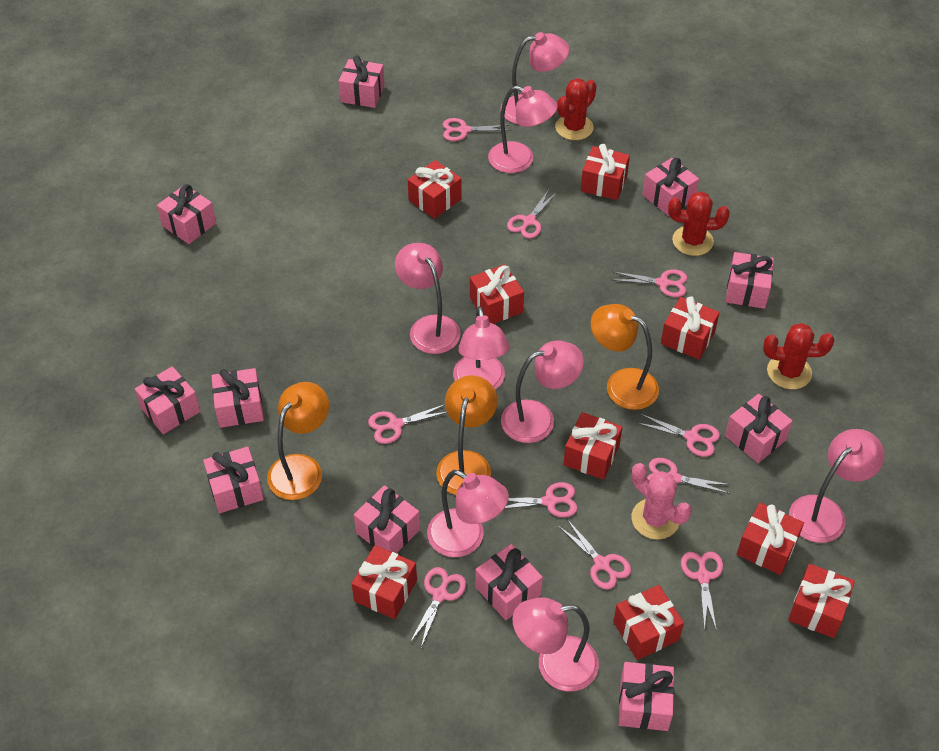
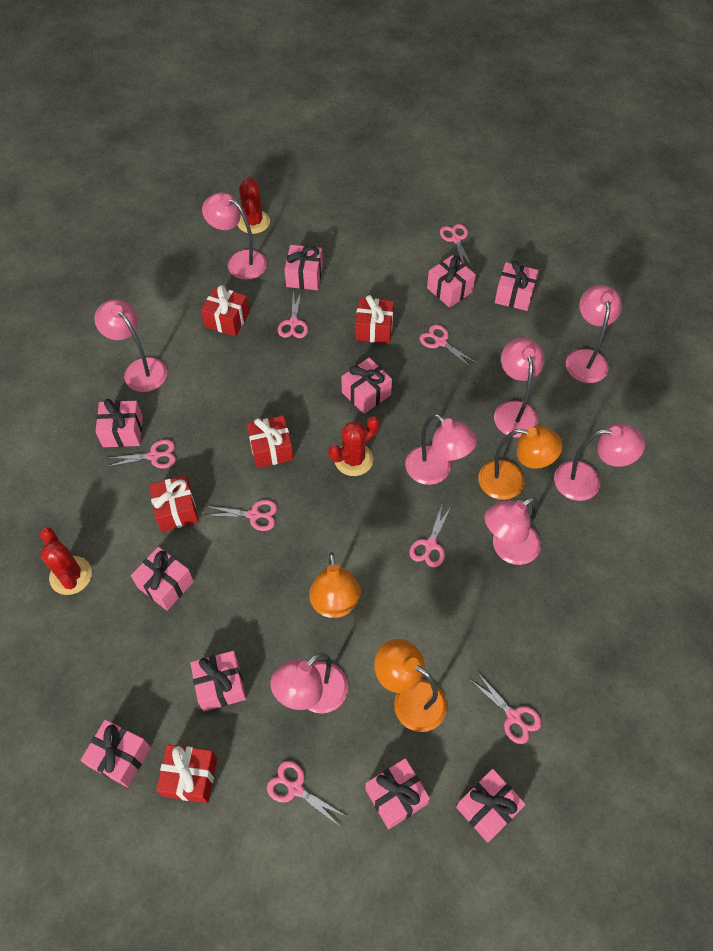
pink cactus: 1 -> 0
pink gift: 11 -> 10
pink scissors: 10 -> 8
red gift: 9 -> 5

